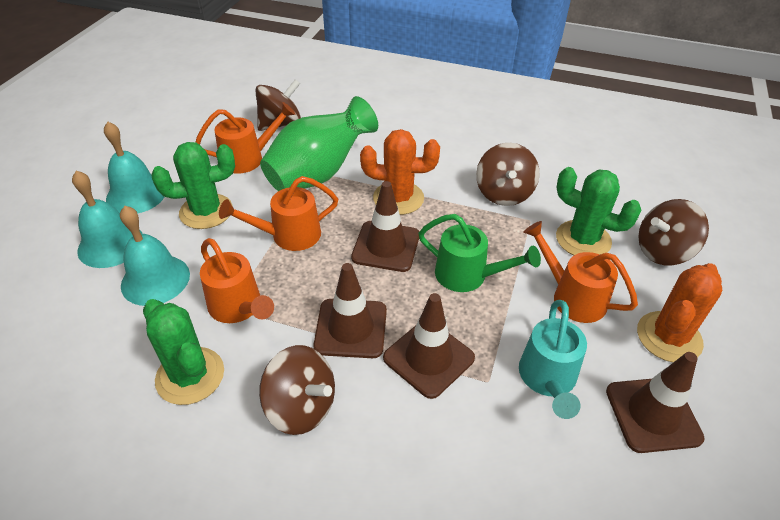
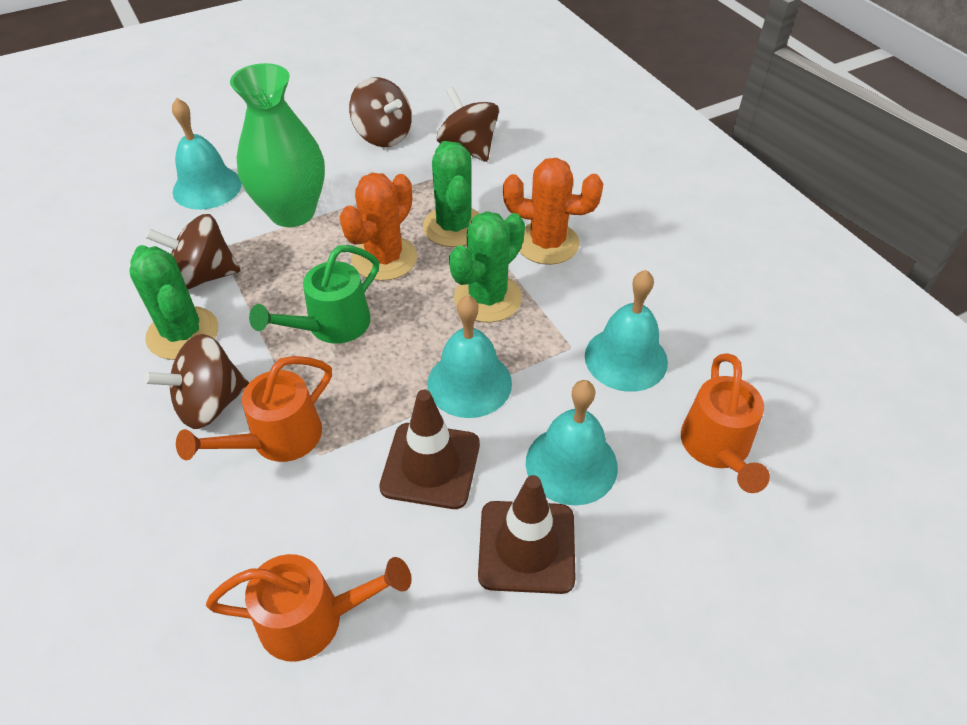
brown traffic cone: 4 -> 2
orange watering can: 4 -> 3
turquoise bell: 3 -> 4
turquoise watering can: 1 -> 0

